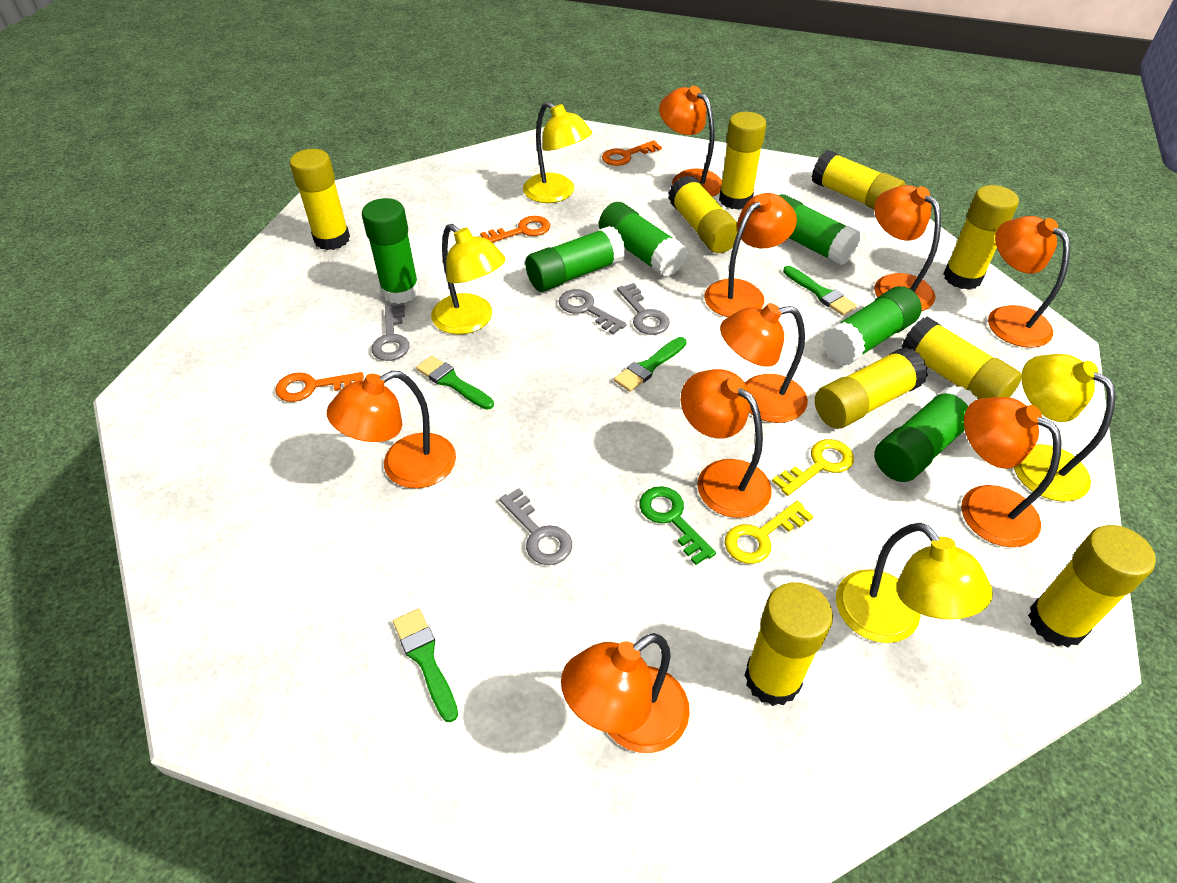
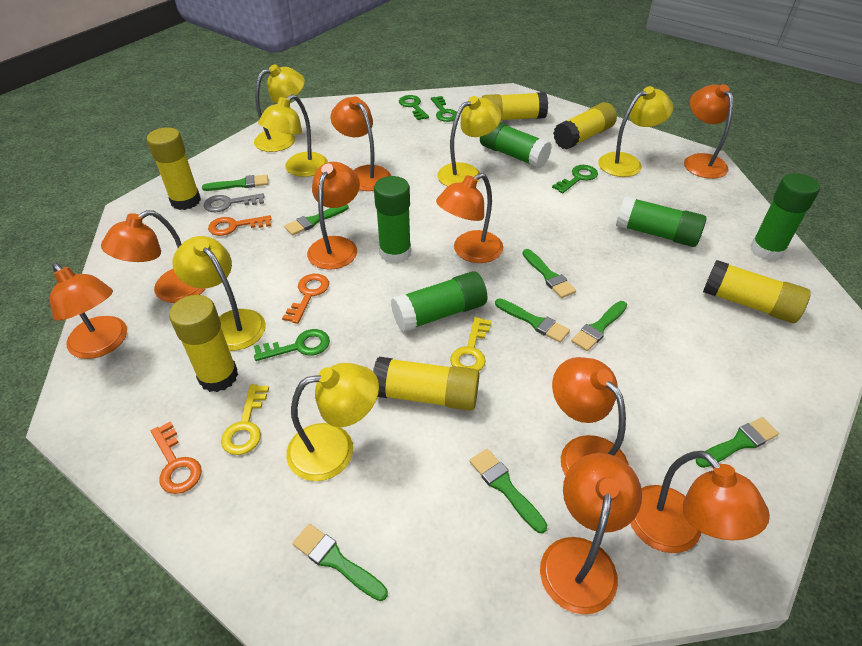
green brush: 4 -> 8
green glue stick: 6 -> 5
green key: 1 -> 4
grey key: 4 -> 1
yellow glue stick: 9 -> 6
yellow lamp: 4 -> 6

